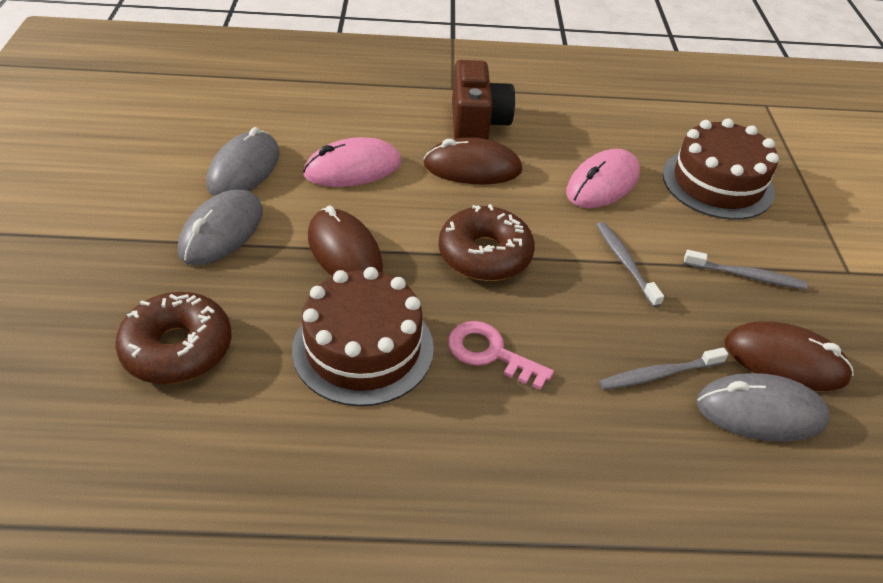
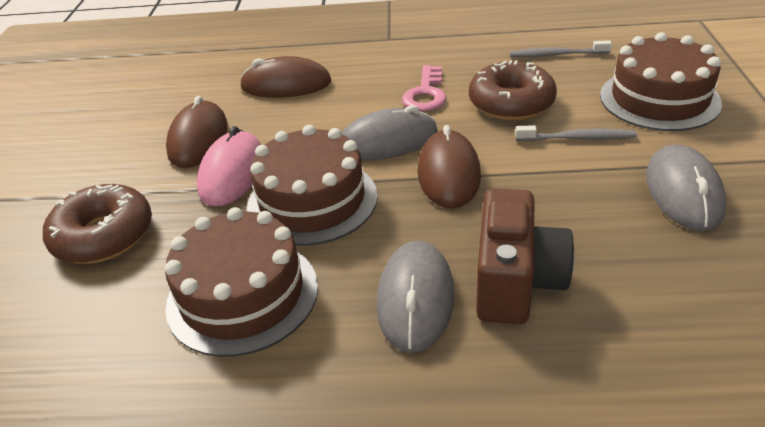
brown cake: 2 -> 3
grey toothbrush: 3 -> 2
pink mouse: 2 -> 1

